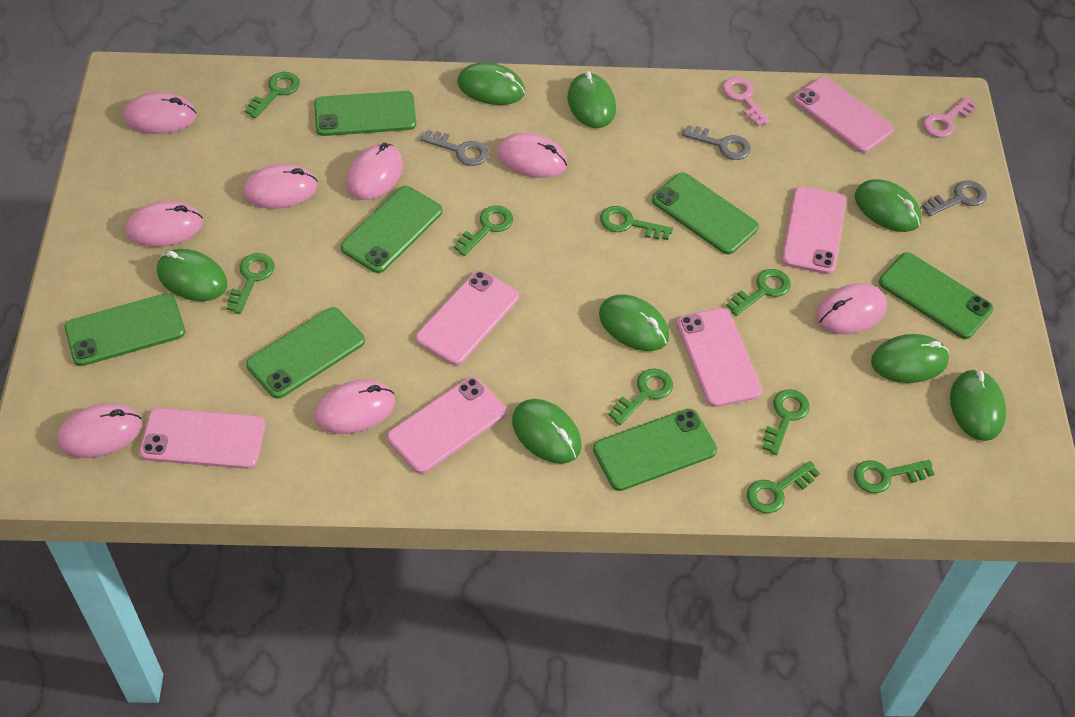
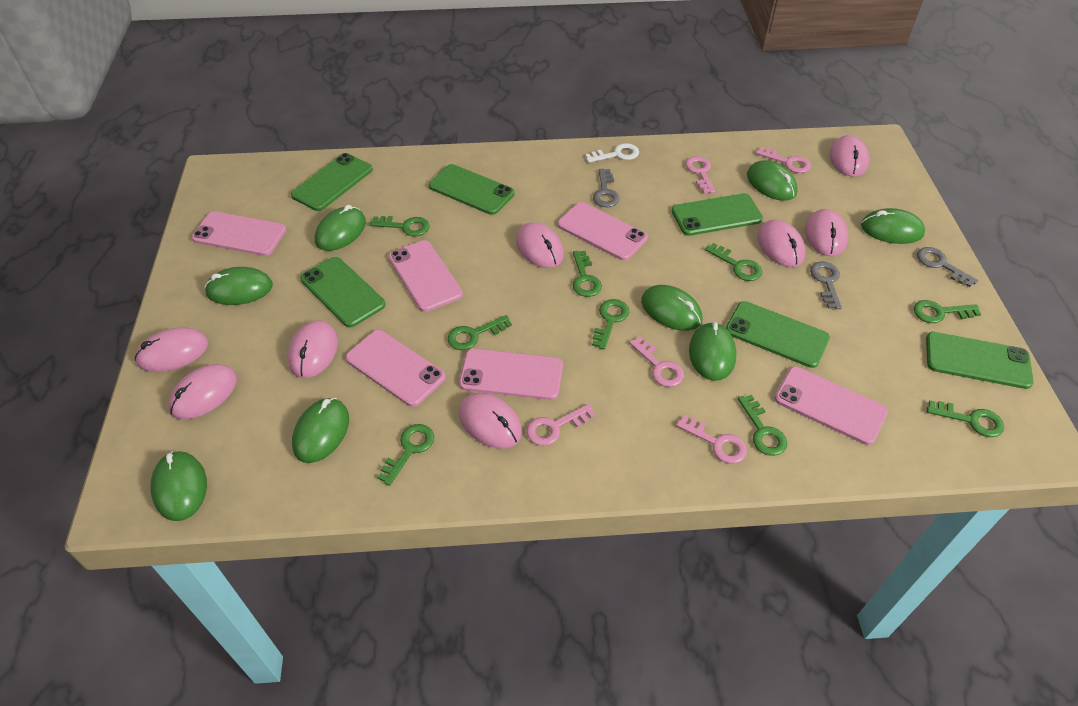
green phone: 7 -> 6
pink key: 2 -> 5
white key: 0 -> 1

